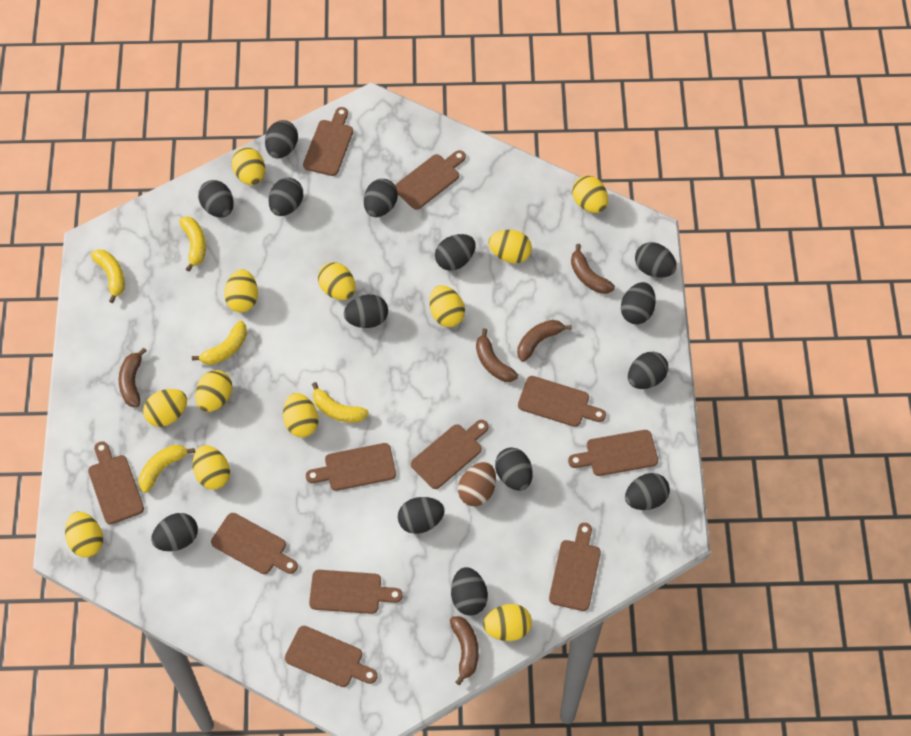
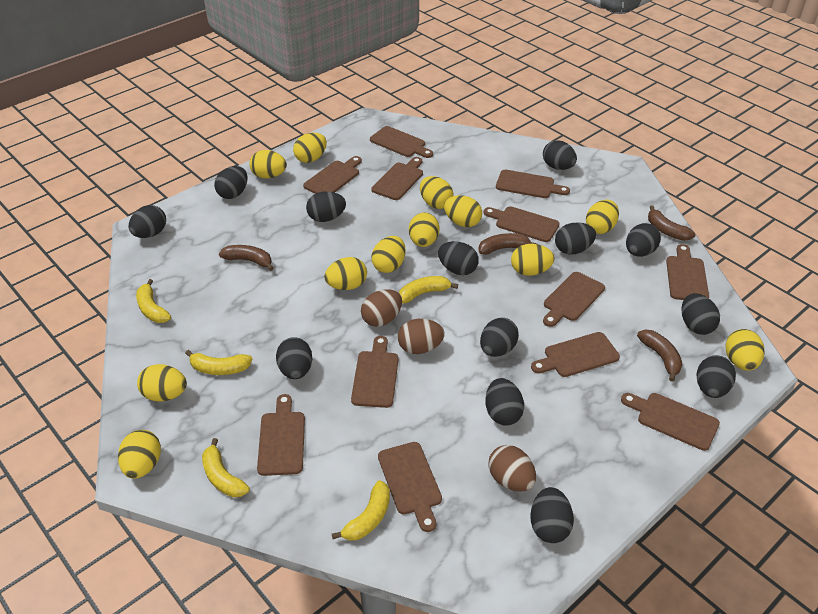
black egg: 14 -> 13
brown banana: 5 -> 4
brown cutting board: 11 -> 12
brown egg: 1 -> 3

